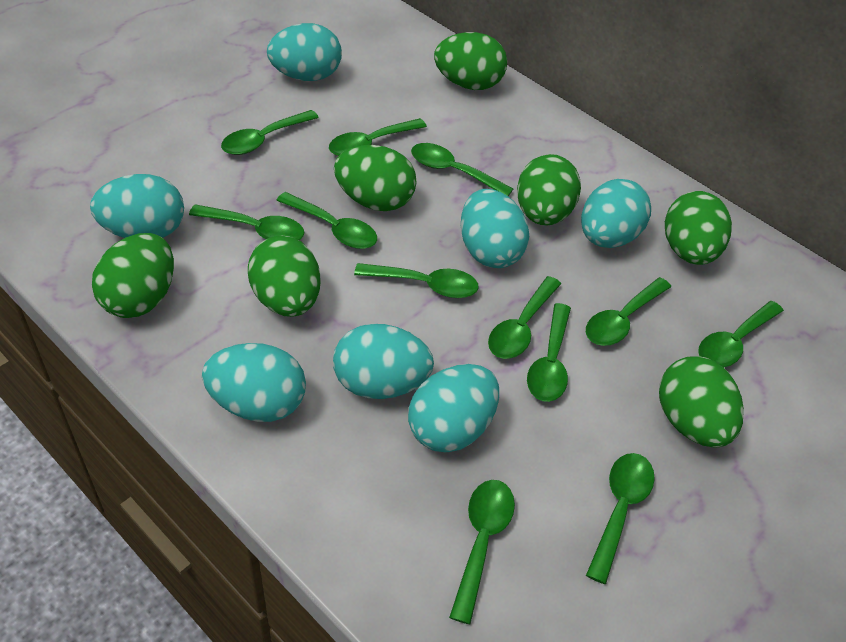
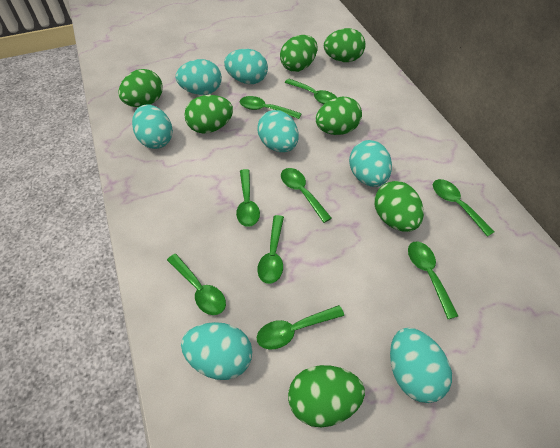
green spoon: 12 -> 9

